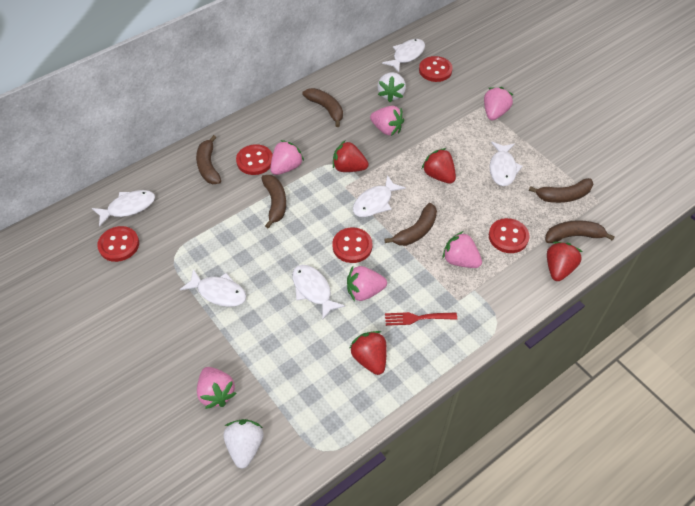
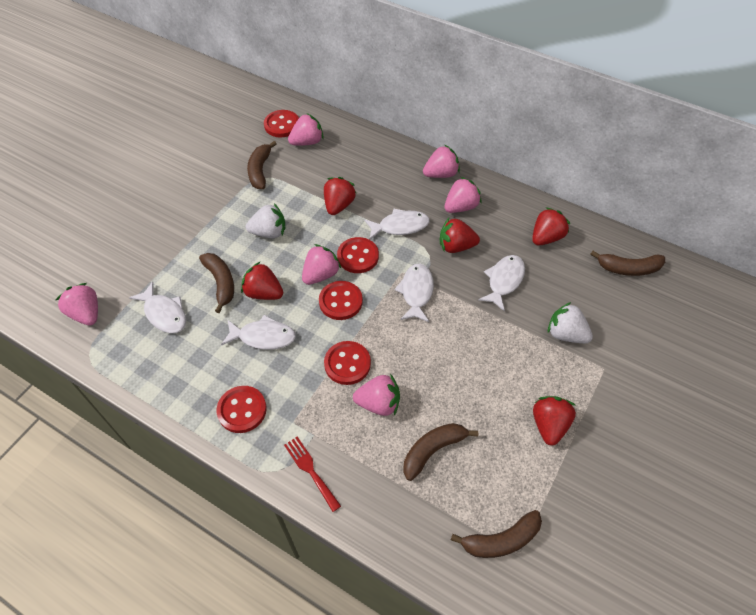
brown banana: 6 -> 5
red strawberry: 4 -> 5
white fish: 6 -> 5

